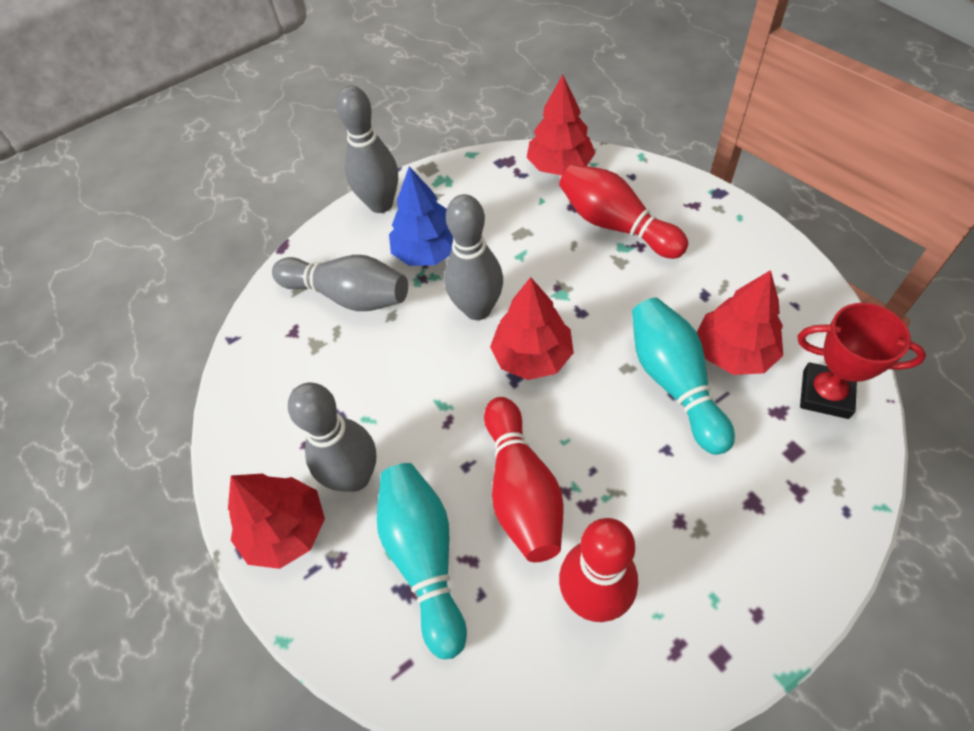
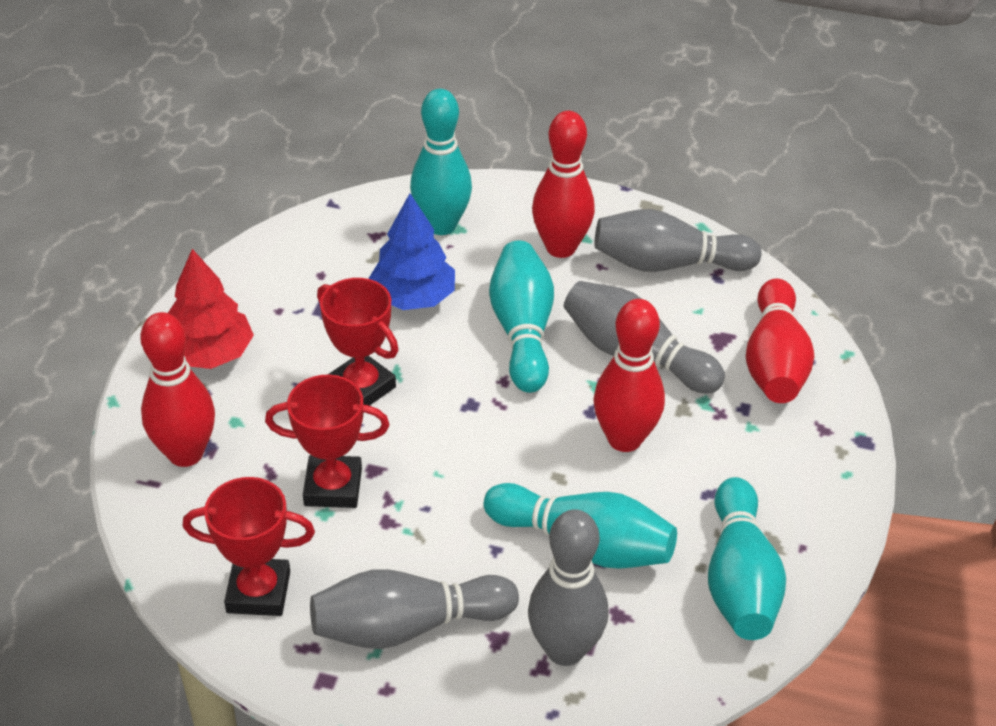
red bowling pin: 3 -> 4
red tree: 4 -> 1
red trophy: 1 -> 3
turquoise bowling pin: 2 -> 4

